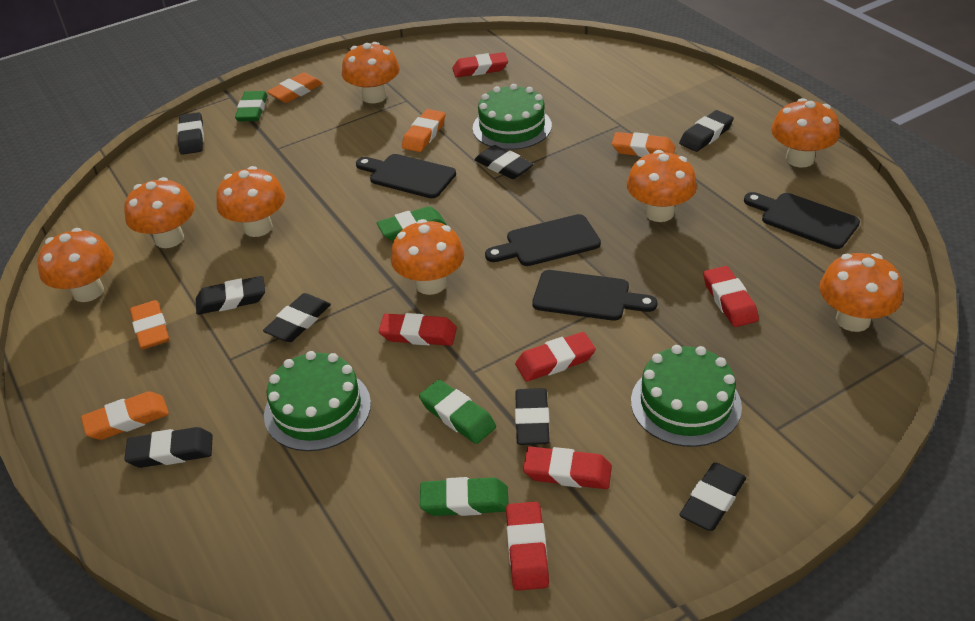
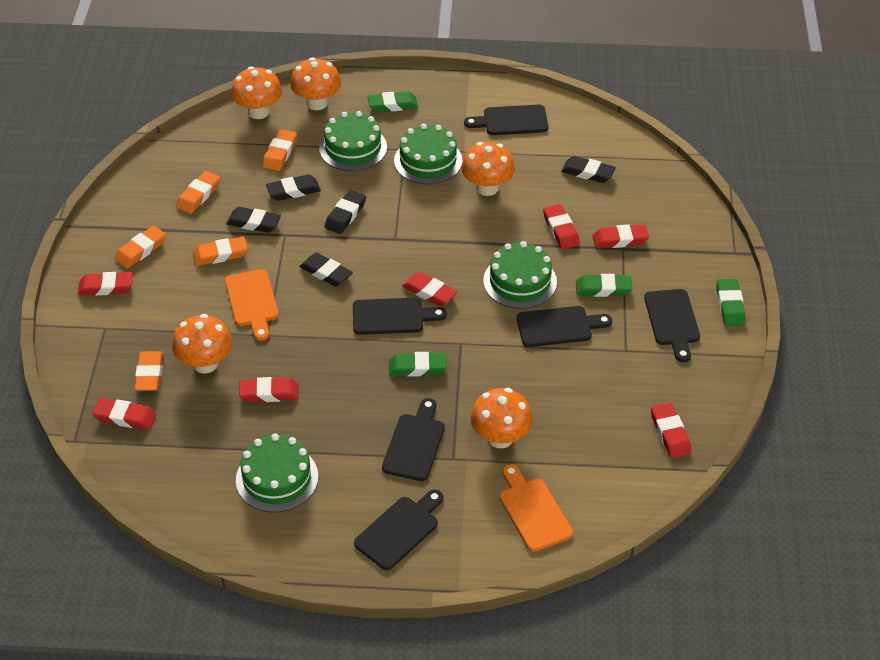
black cutting board: 4 -> 6
black eraser: 8 -> 5
green cake: 3 -> 4
orange cutting board: 0 -> 2
orange mushroom: 8 -> 5
red eraser: 6 -> 7

